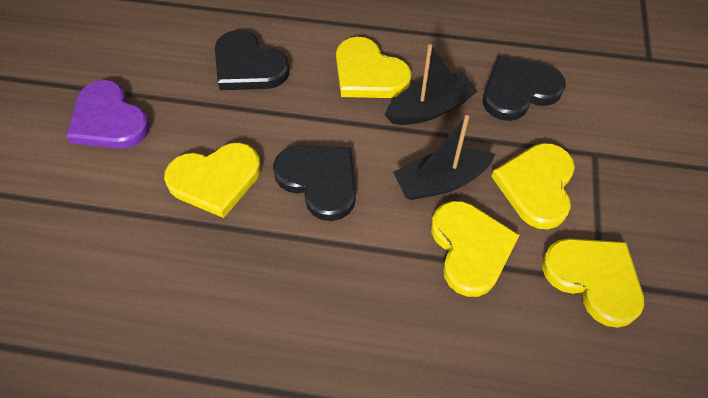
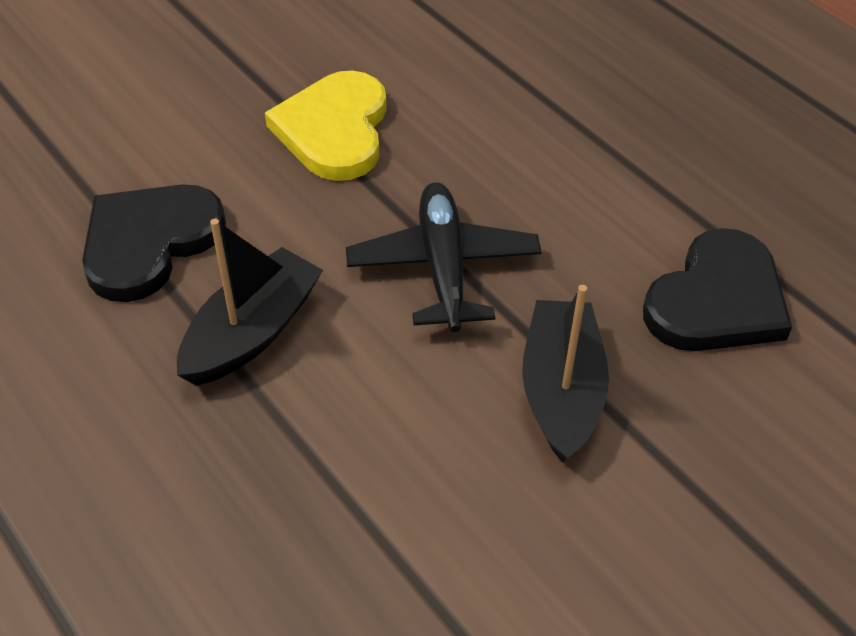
black heart: 3 -> 2
black plane: 0 -> 1
purple heart: 1 -> 0
yellow heart: 5 -> 1

